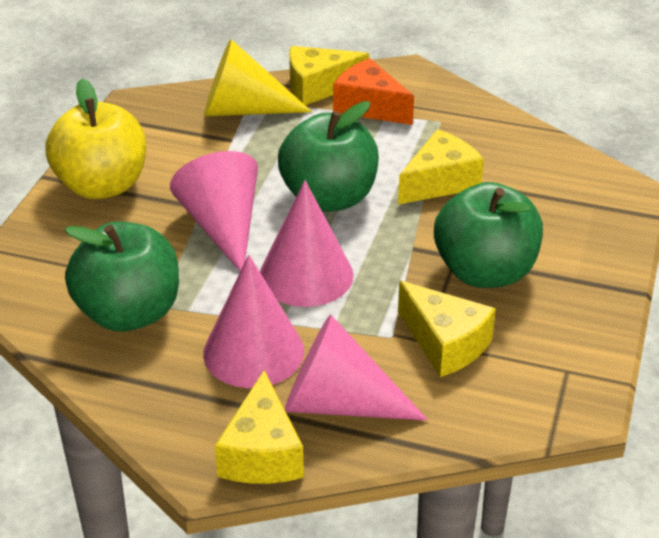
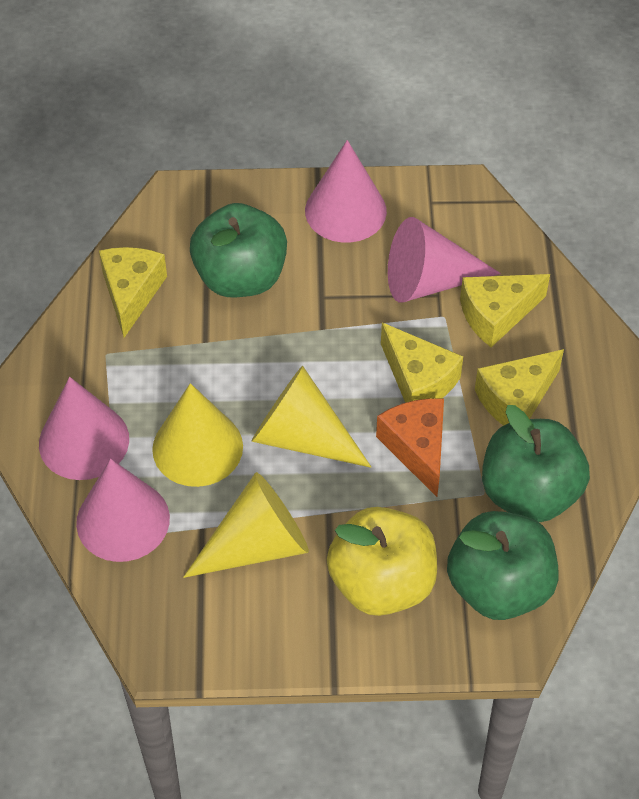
yellow cone: 1 -> 3

